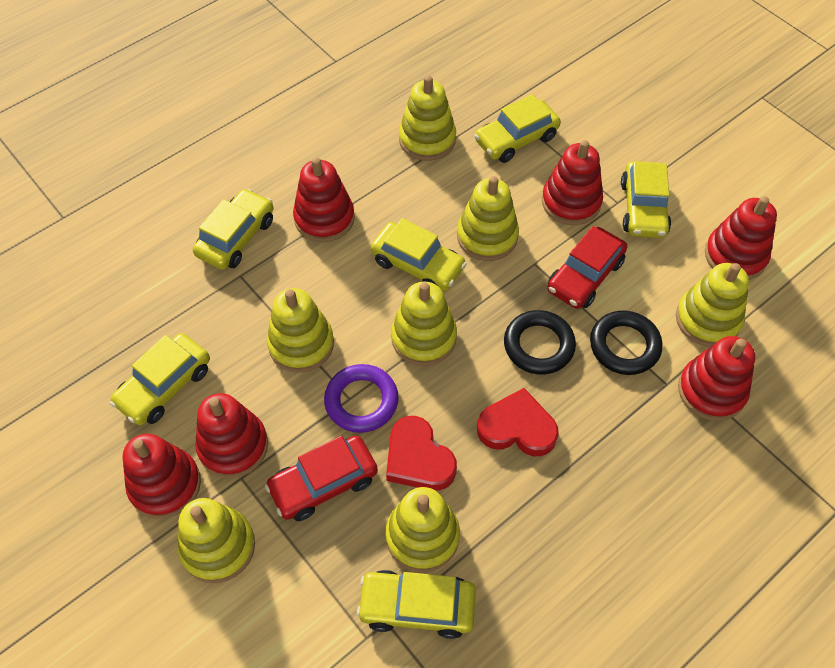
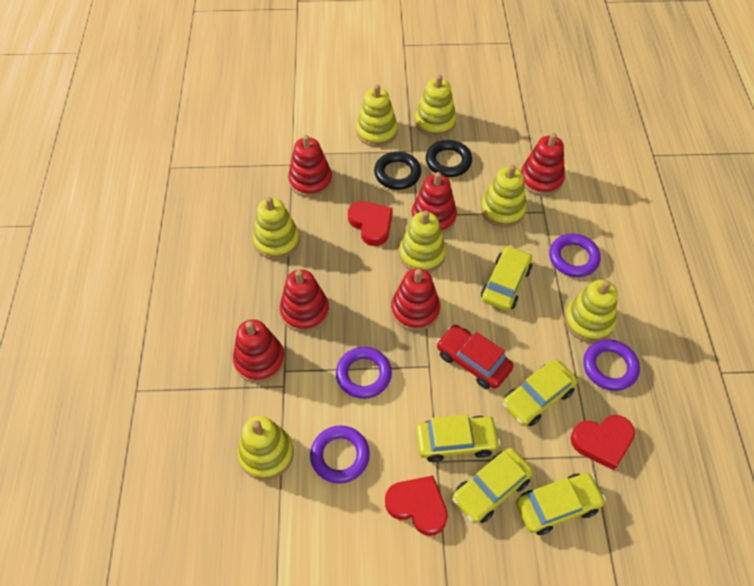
purple ring: 1 -> 4
red car: 2 -> 1
red heart: 2 -> 3
yellow car: 6 -> 5

